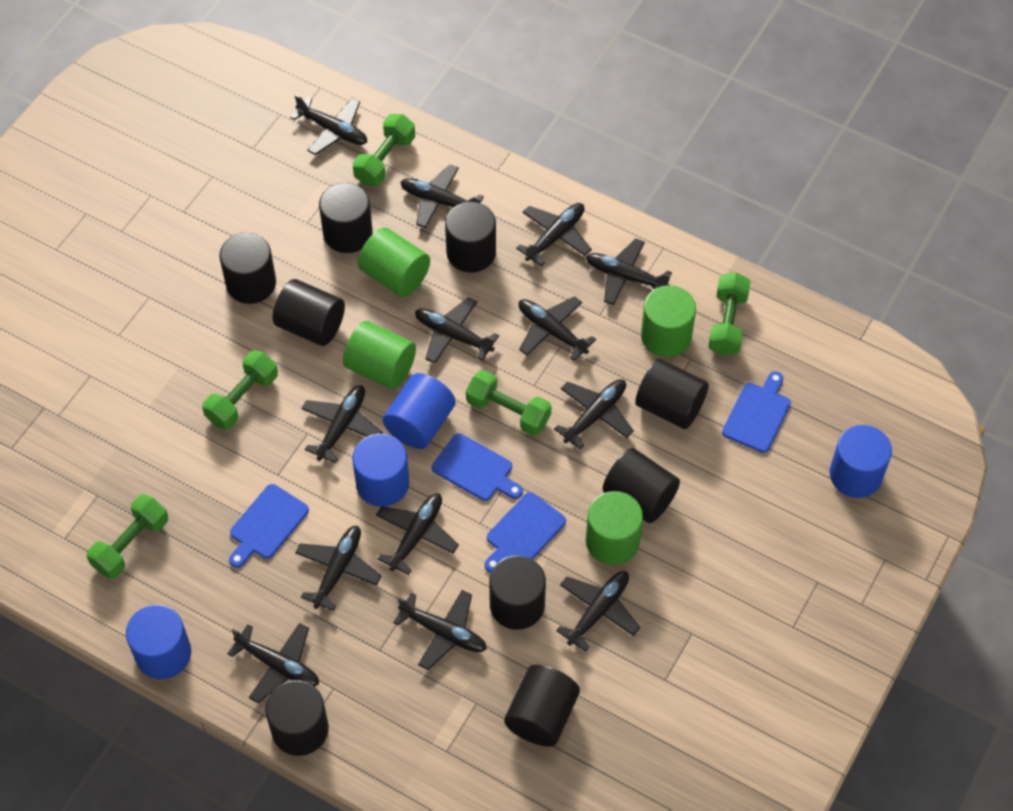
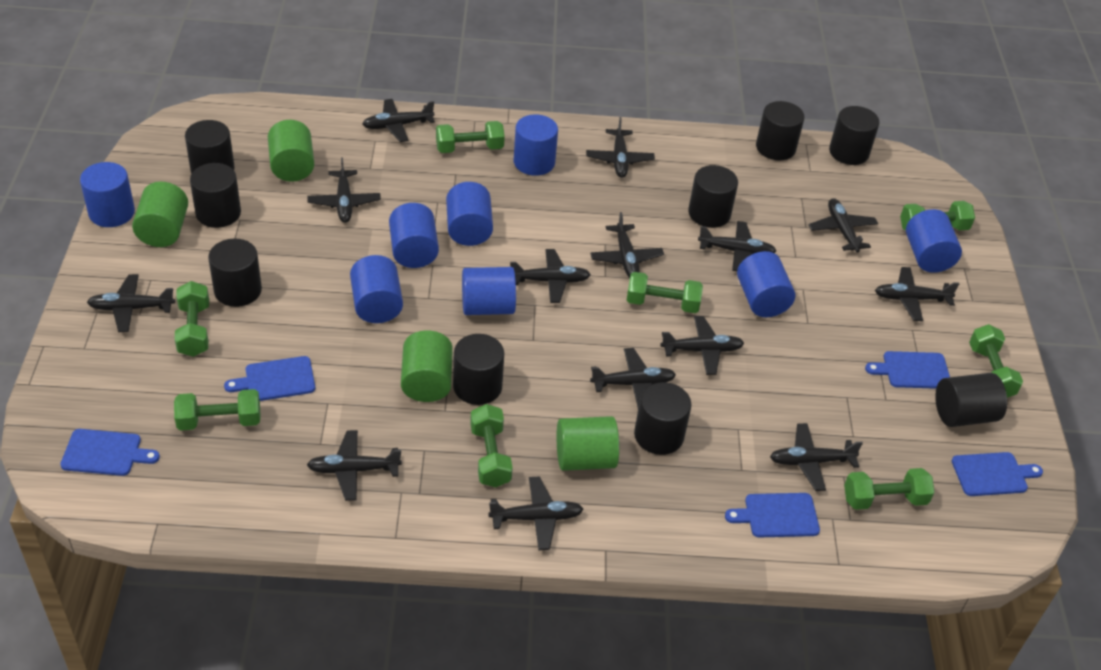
black plane: 13 -> 14
blue cutting board: 4 -> 5
blue cylinder: 4 -> 8
green dumbbell: 5 -> 8

